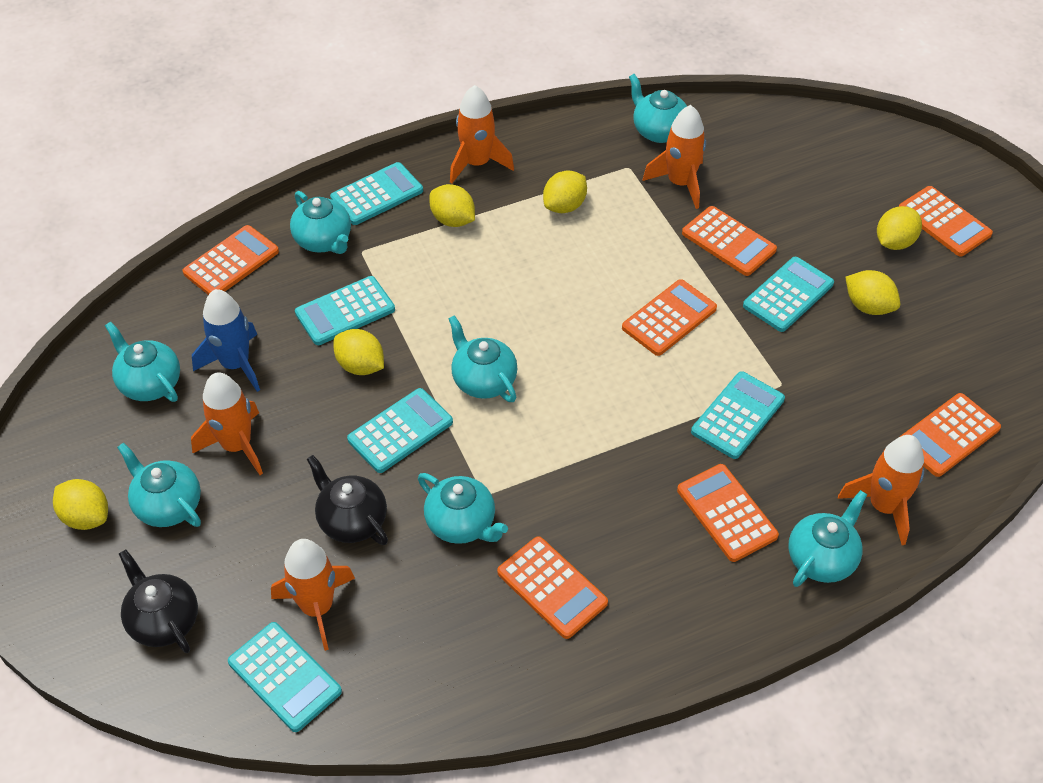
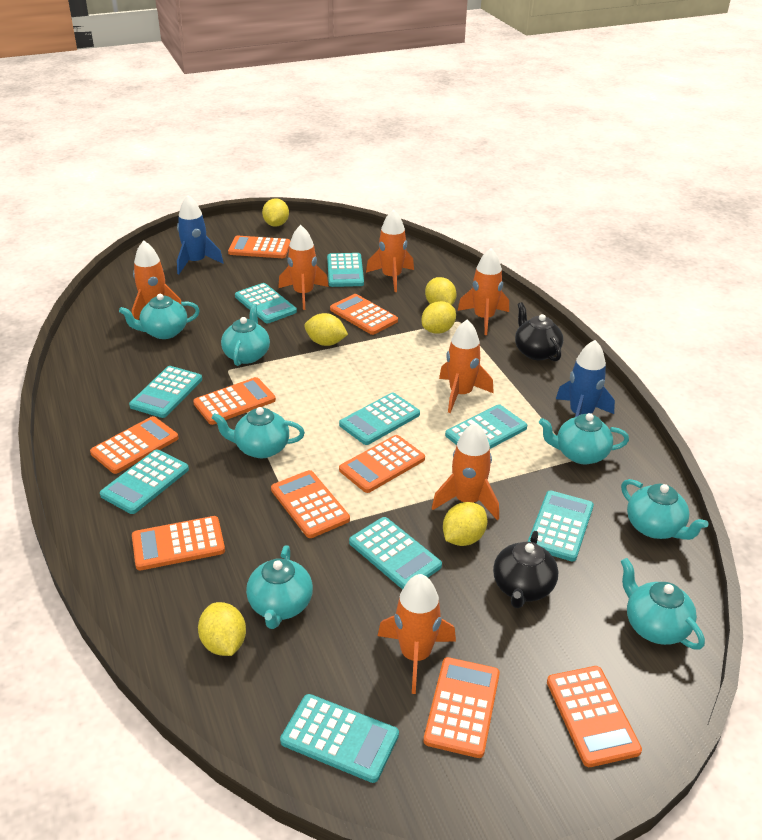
blue rocket: 1 -> 2
orange calculator: 7 -> 9
orange rocket: 5 -> 7
turquoise calculator: 6 -> 9

